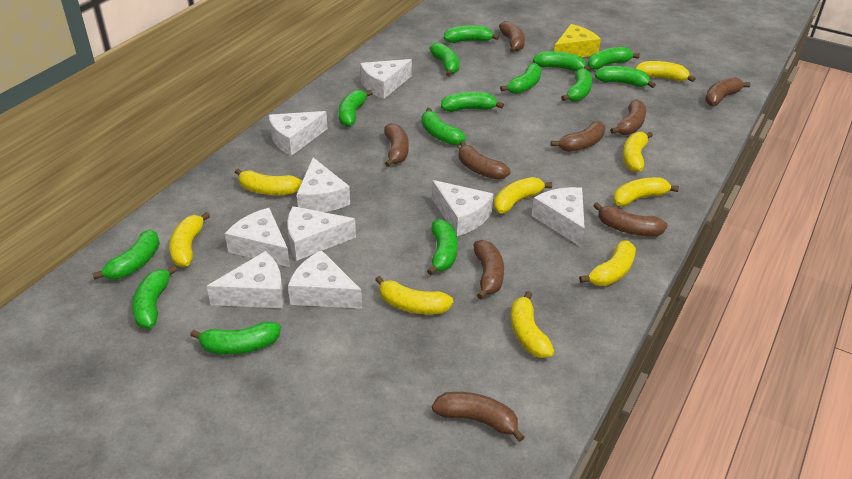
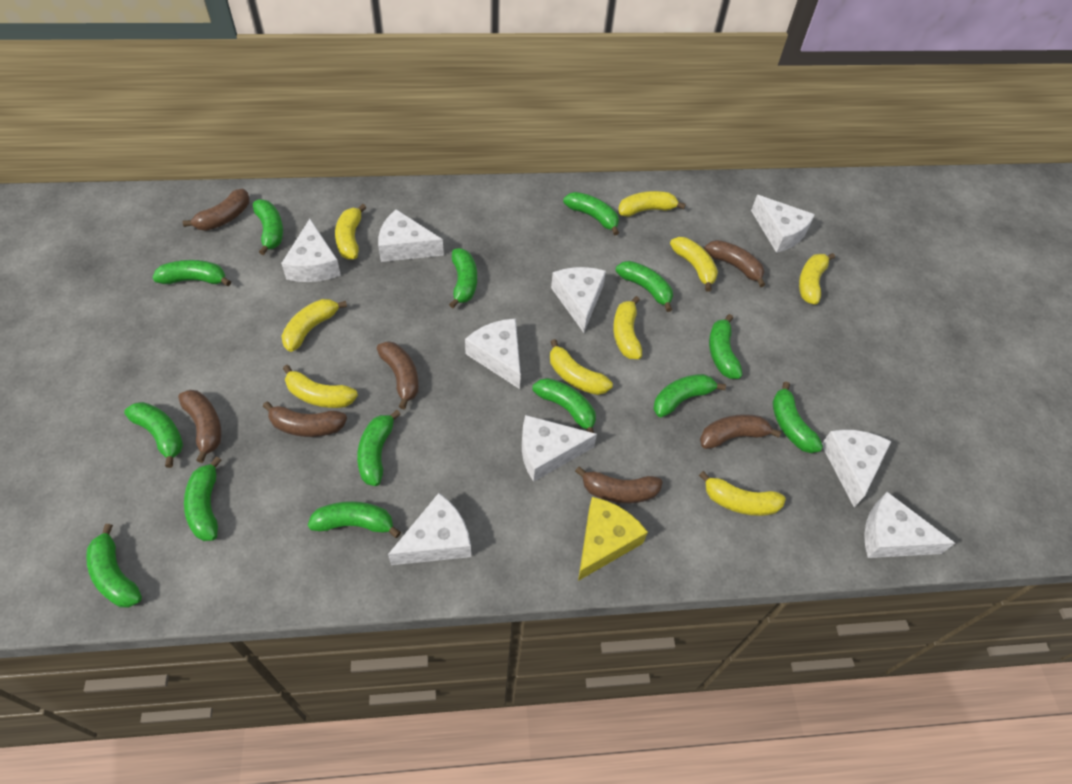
brown banana: 9 -> 7

